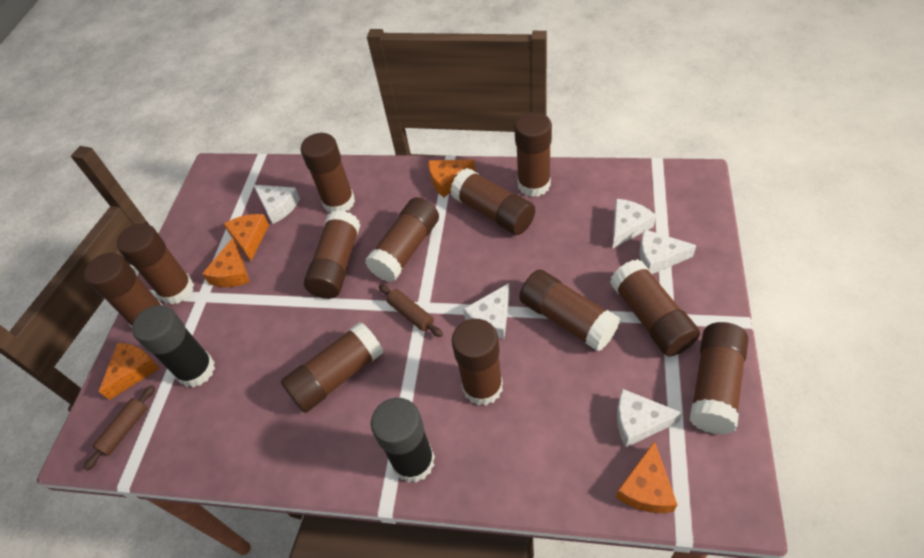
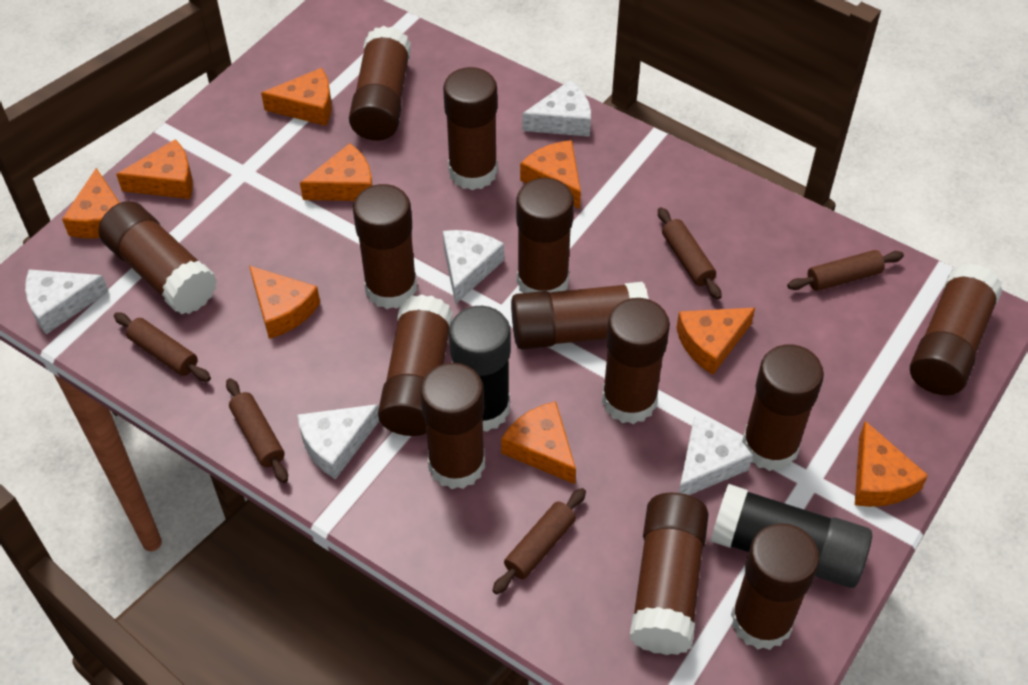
brown glue stick: 12 -> 13
brown rolling pin: 2 -> 5
orange cheese: 5 -> 9

